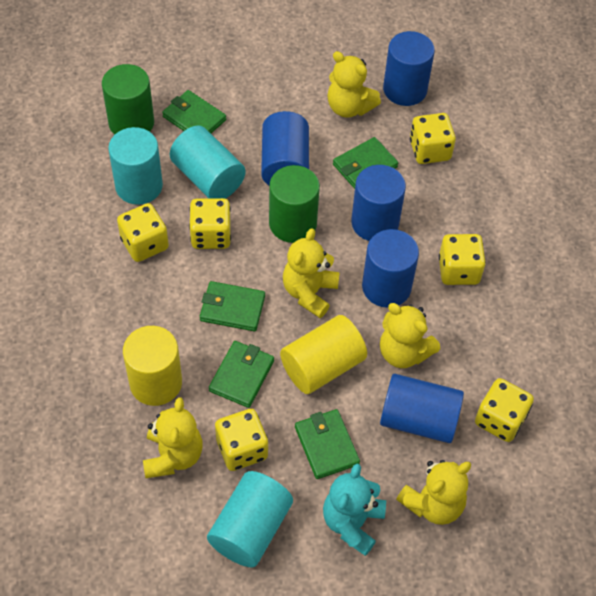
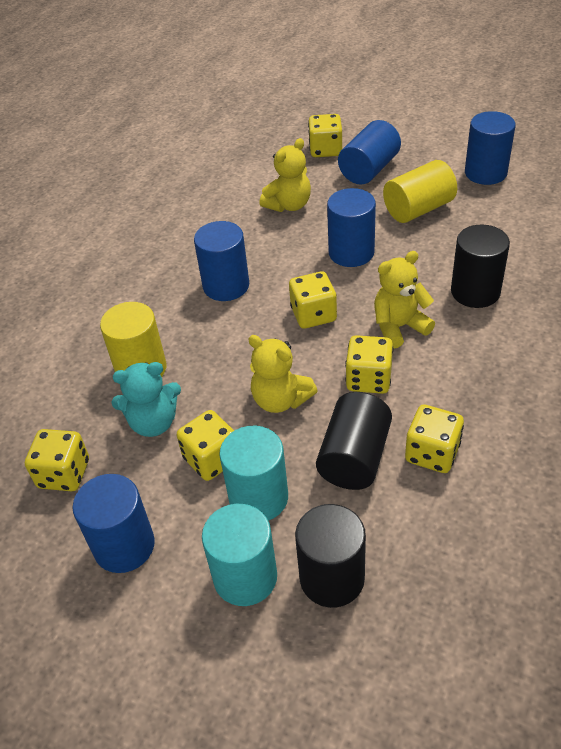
black cylinder: 0 -> 3
green cylinder: 2 -> 0
green wallet: 5 -> 0
turquoise cylinder: 3 -> 2
yellow teddy bear: 5 -> 3

